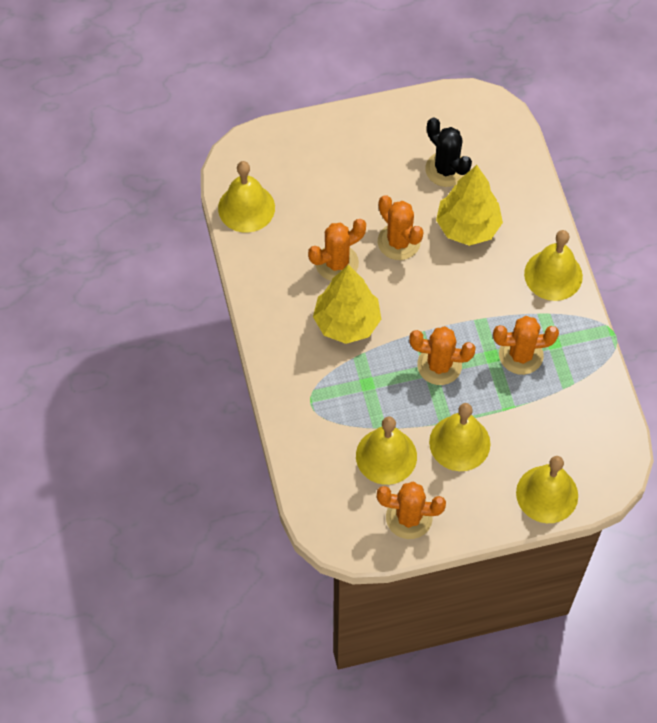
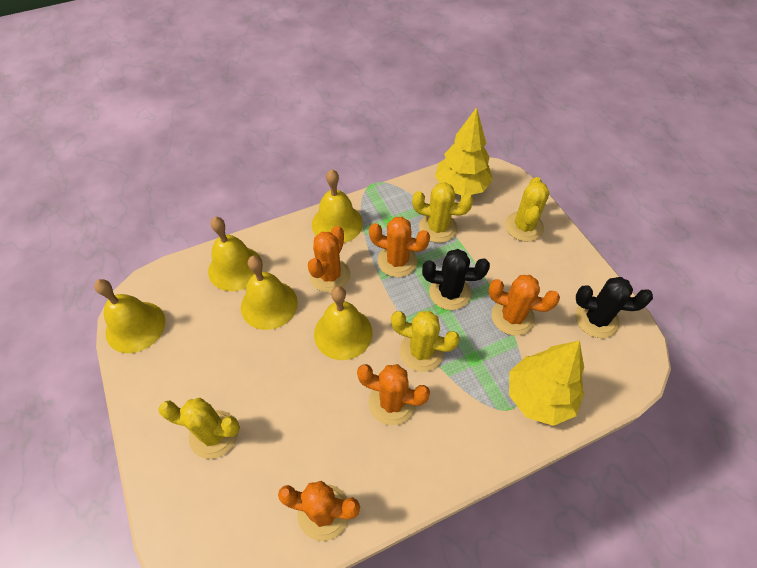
black cactus: 1 -> 2
yellow cactus: 0 -> 4

